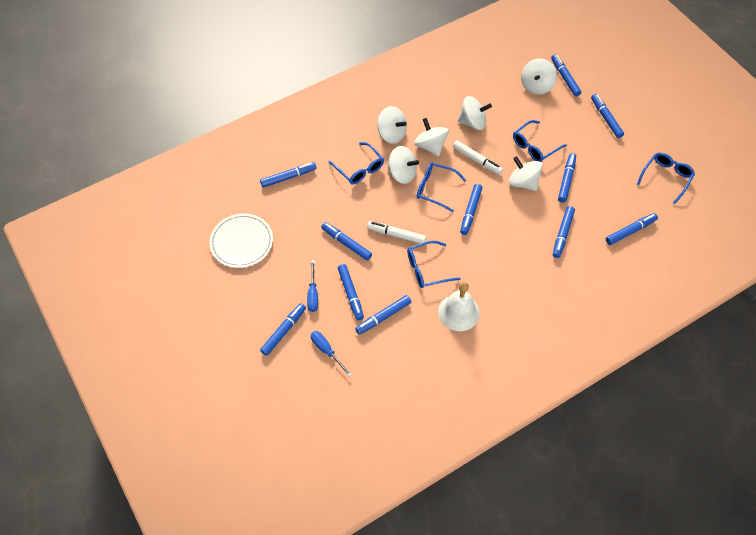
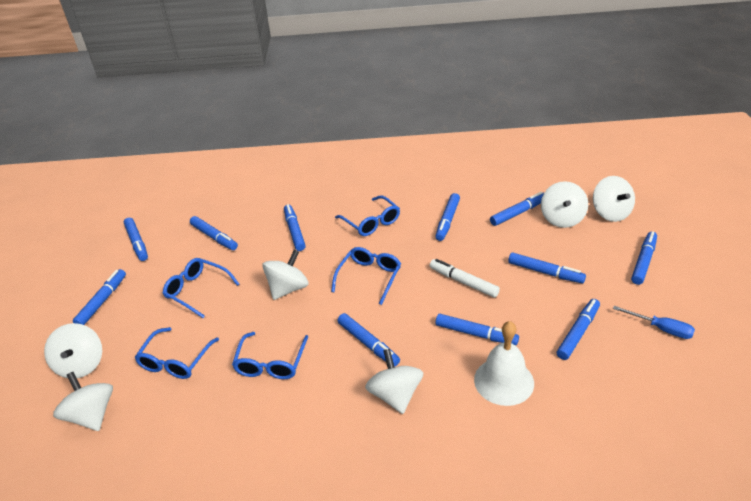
blue screwdriver: 2 -> 1
white marker: 2 -> 1
white plate: 1 -> 0

